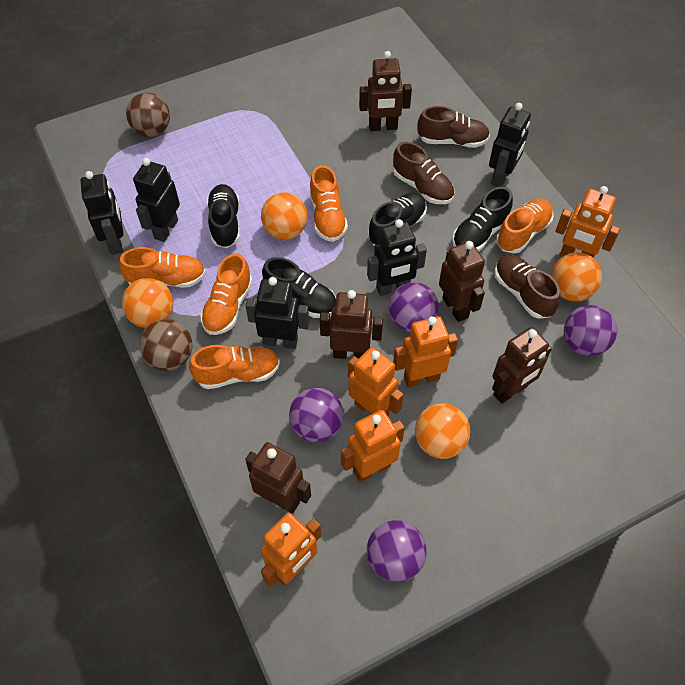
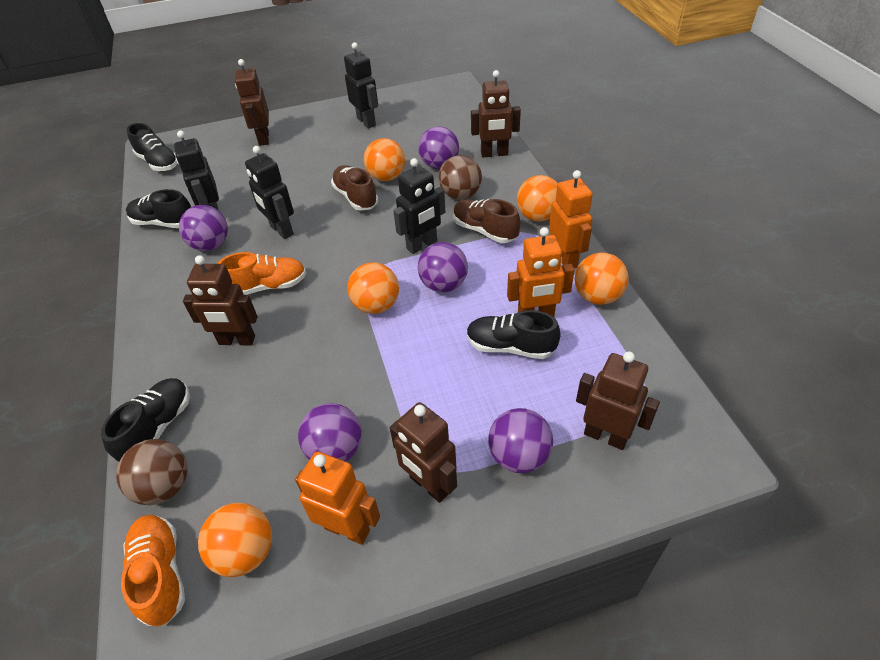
black robot: 5 -> 4
brown shoe: 3 -> 2
orange ball: 4 -> 5
orange robot: 5 -> 3
orange shoe: 5 -> 2
purple ball: 4 -> 5

